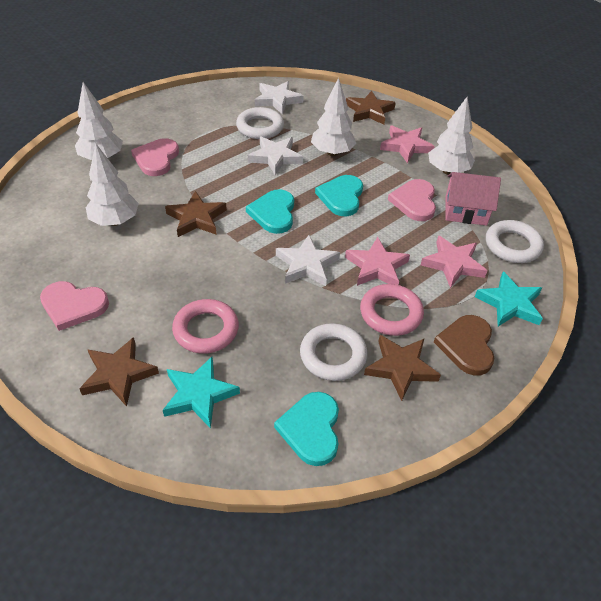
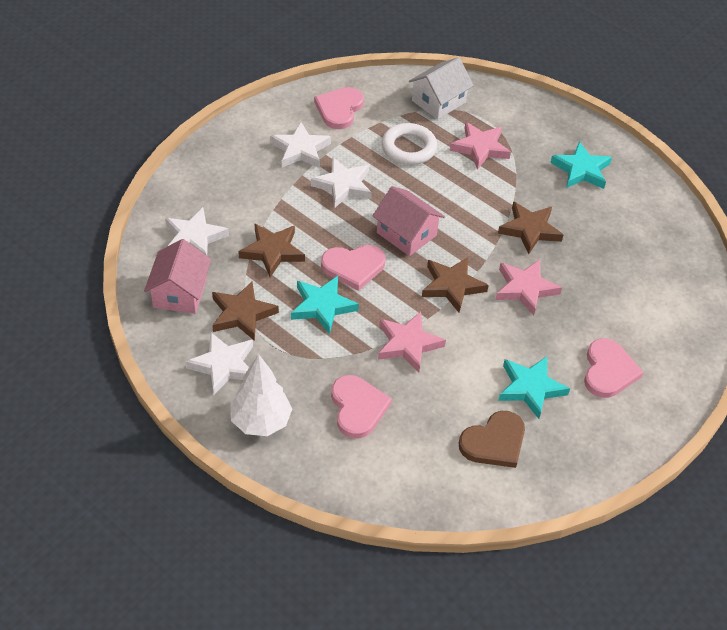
pink heart: 3 -> 4
pink house: 1 -> 2
pink ring: 2 -> 0
turquoise heart: 3 -> 0
turquoise star: 2 -> 3
white house: 0 -> 1
white ring: 3 -> 1
white star: 3 -> 4
white tree: 4 -> 1

